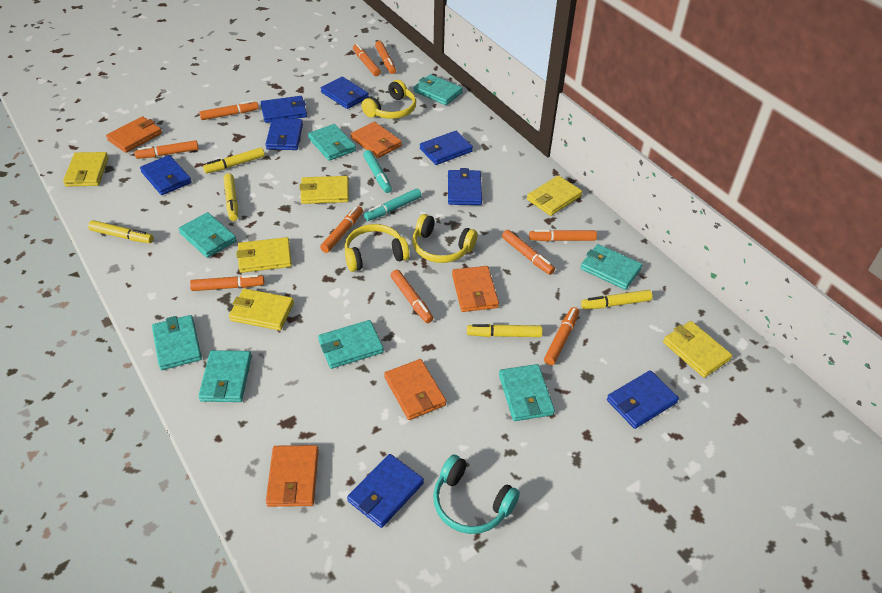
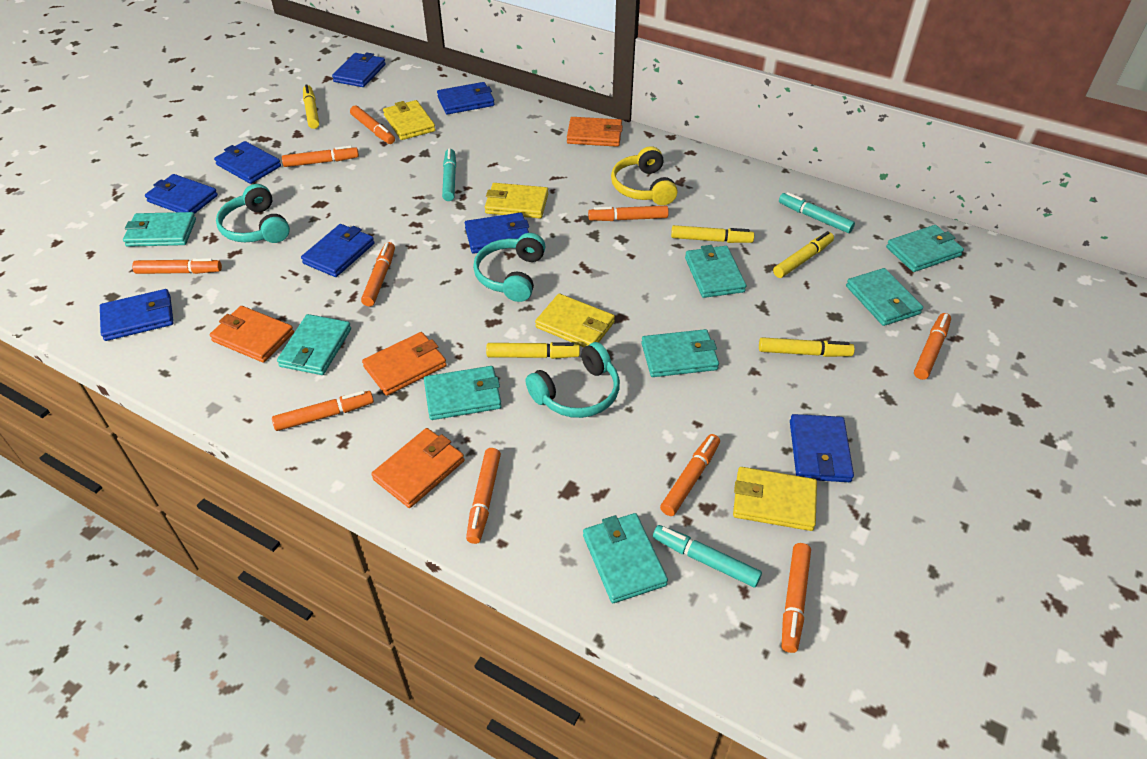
orange wallet: 5 -> 4
turquoise headphones: 1 -> 3
turquoise marker: 2 -> 3
yellow headphones: 3 -> 1
yellow wallet: 6 -> 4

